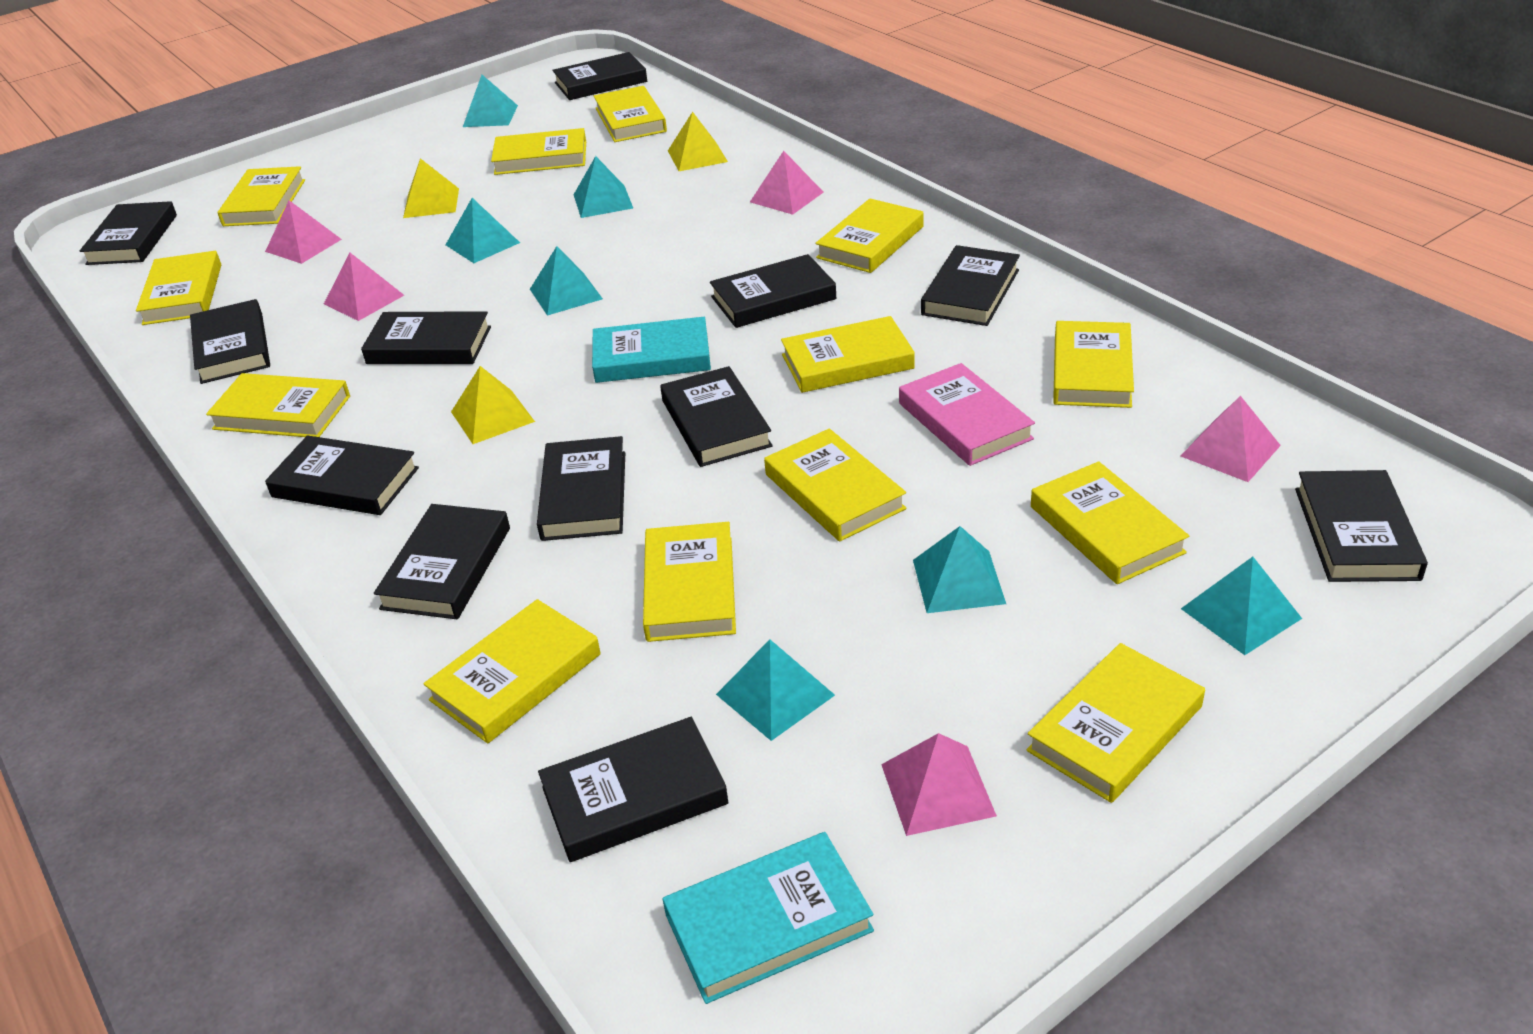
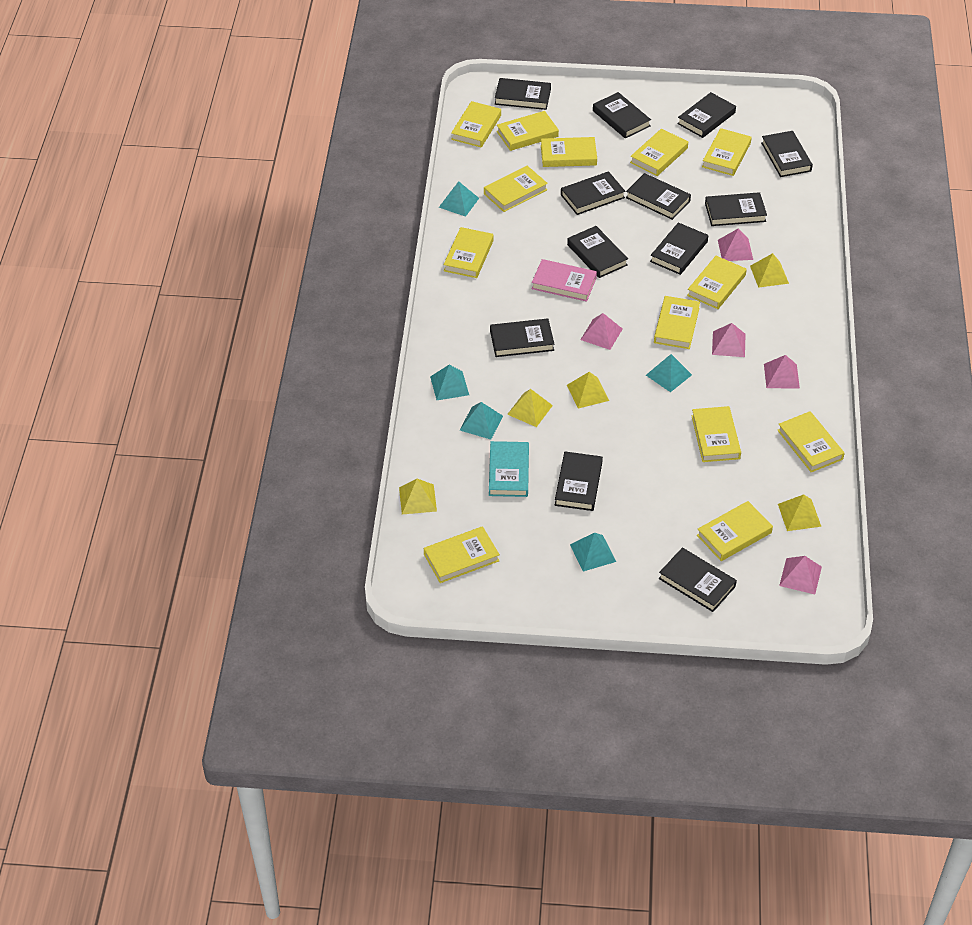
turquoise book: 2 -> 1
turquoise pyramid: 7 -> 5
yellow pyramid: 3 -> 5

